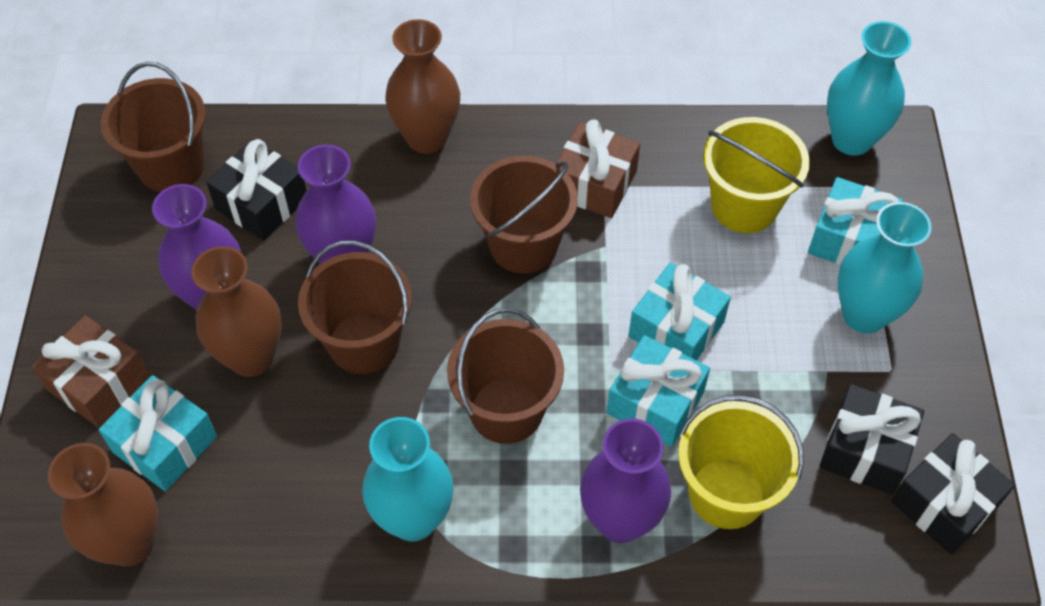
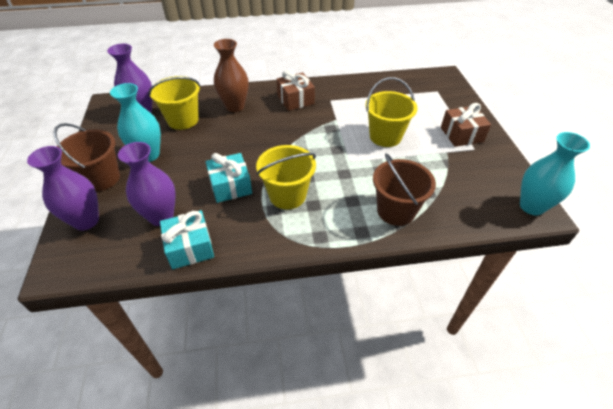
black gift: 3 -> 0
brown bucket: 4 -> 2
brown vase: 3 -> 1
turquoise gift: 4 -> 2
turquoise vase: 3 -> 2
yellow bucket: 2 -> 3

